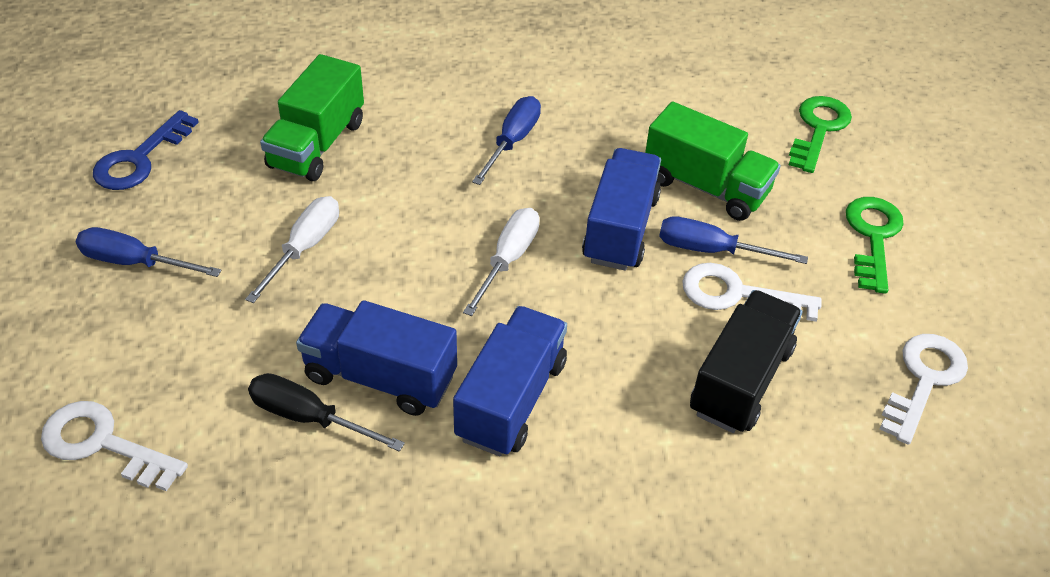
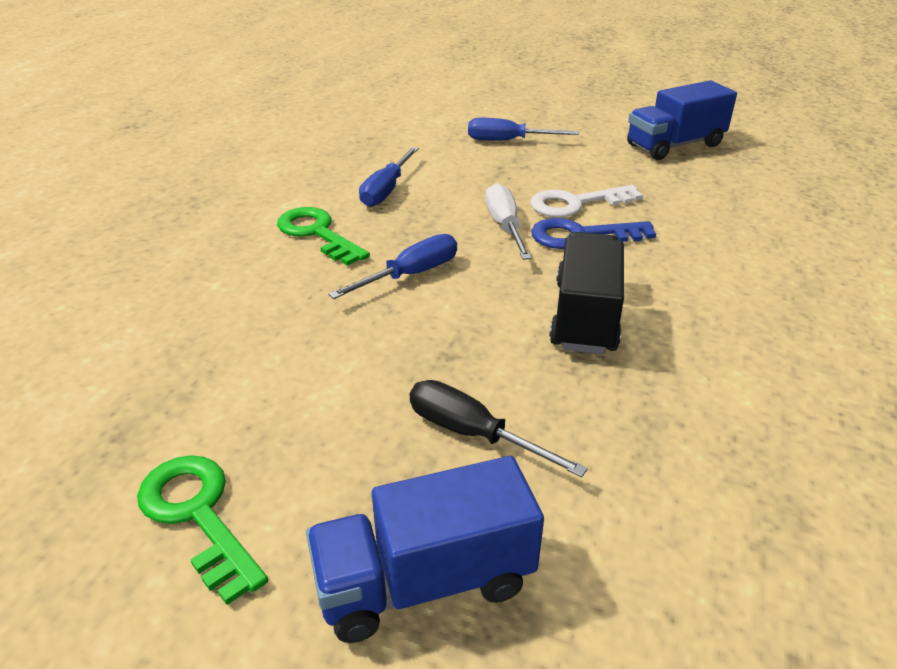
blue truck: 3 -> 2
green truck: 2 -> 0
white key: 3 -> 1
white screwdriver: 2 -> 1

